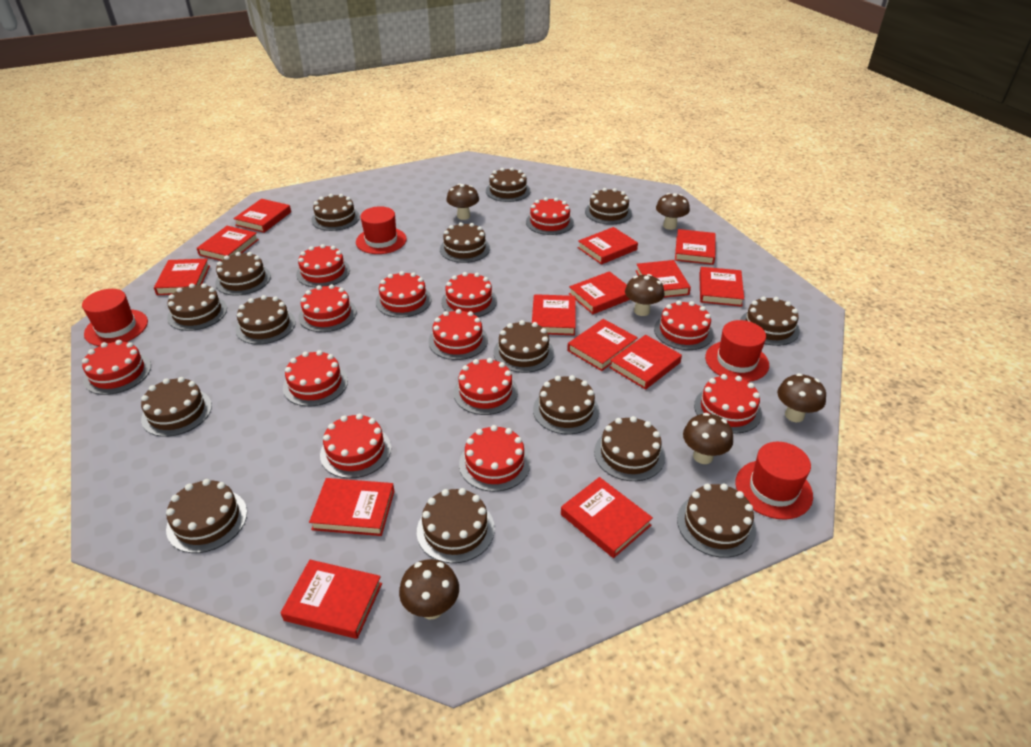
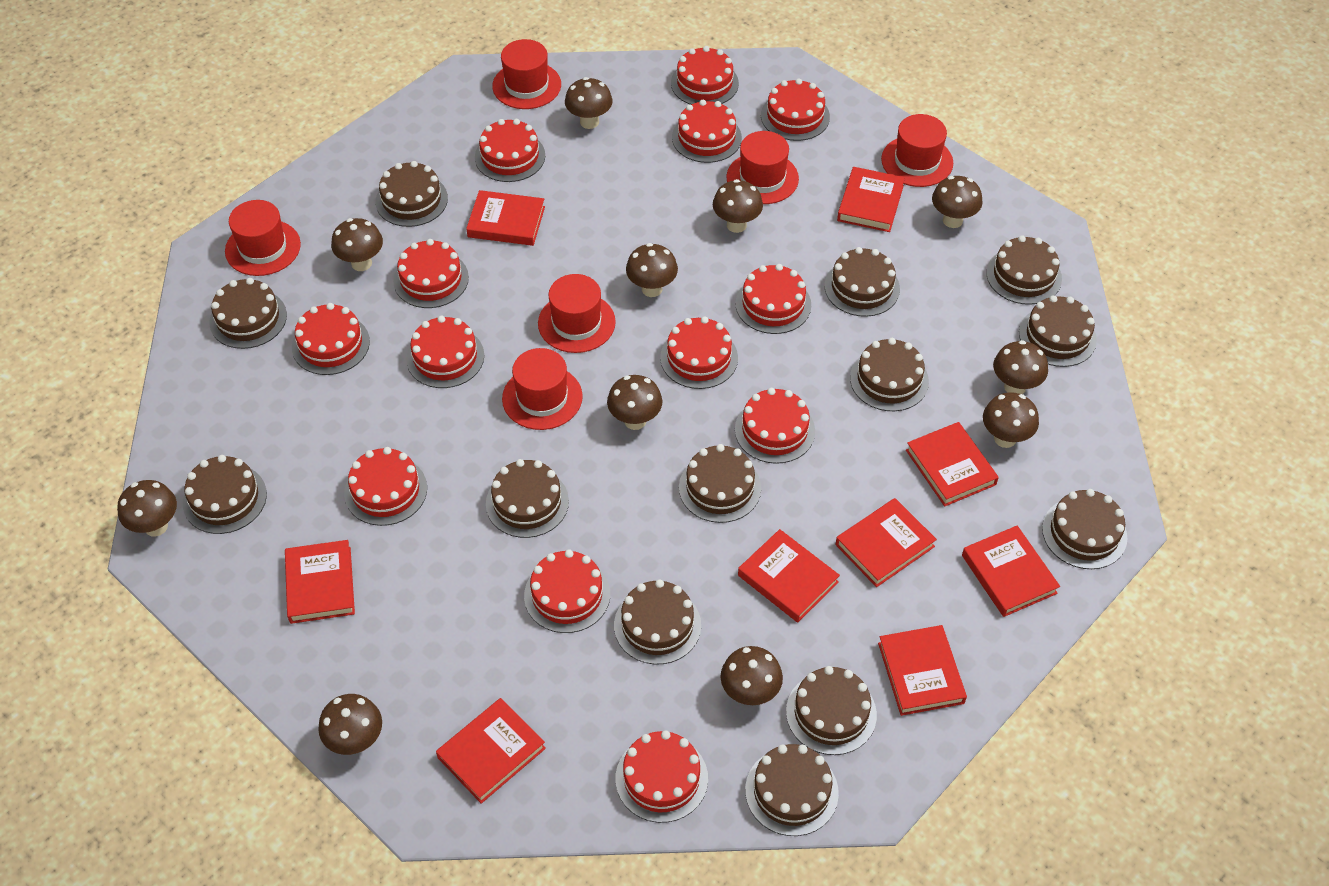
brown cake: 15 -> 13
brown mushroom: 6 -> 11
red book: 14 -> 9
red hat: 4 -> 6

